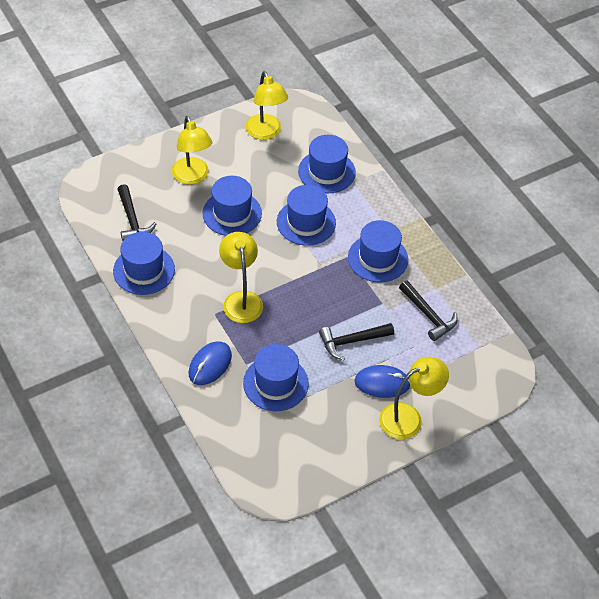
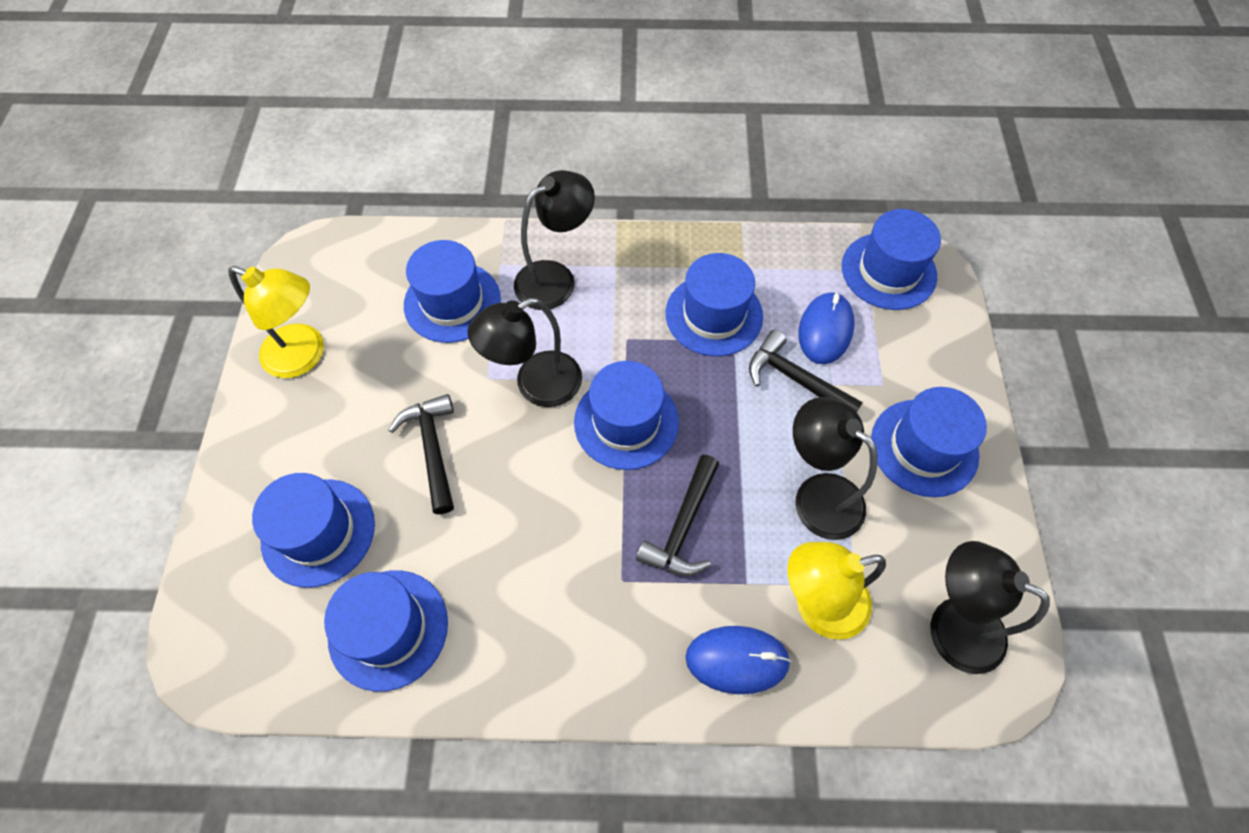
black lamp: 0 -> 4
blue hat: 6 -> 7
yellow lamp: 4 -> 2

